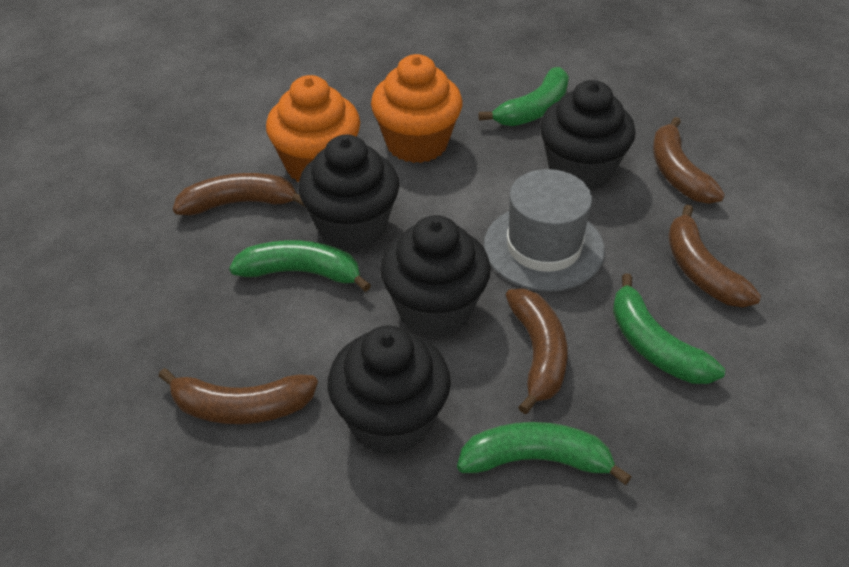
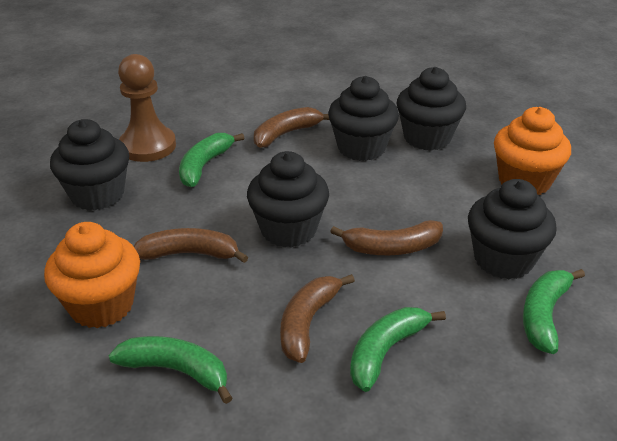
black cupcake: 4 -> 5
brown banana: 5 -> 4
brown pawn: 0 -> 1
grey hat: 1 -> 0

